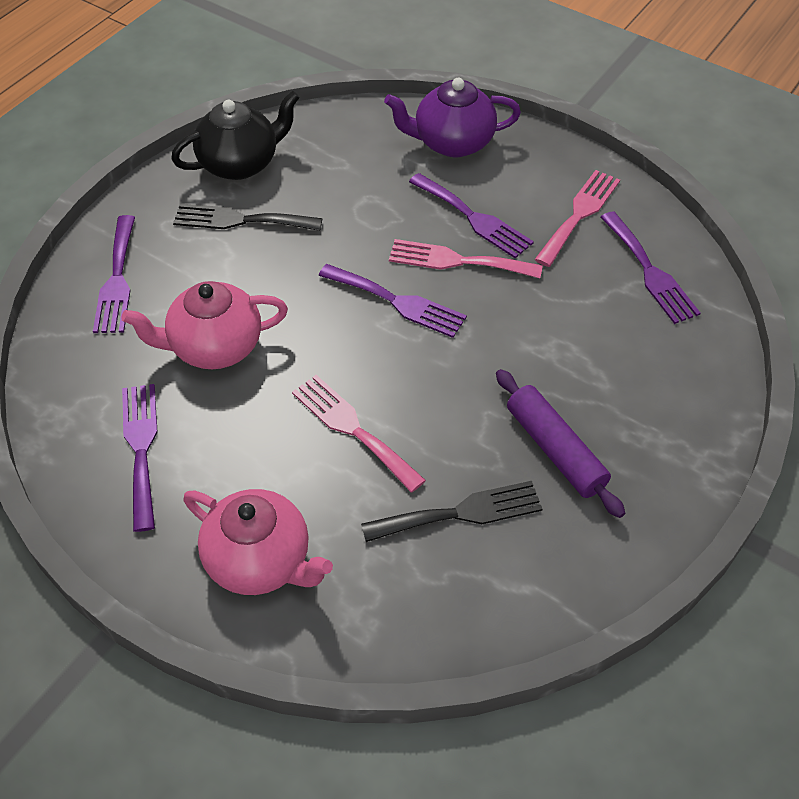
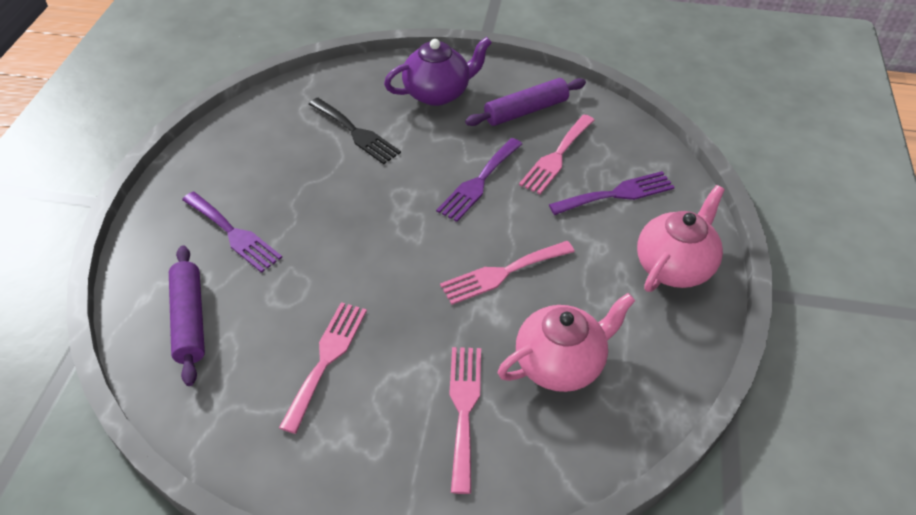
black fork: 2 -> 1
black teapot: 1 -> 0
pink fork: 3 -> 4
purple fork: 5 -> 3
purple rolling pin: 1 -> 2

